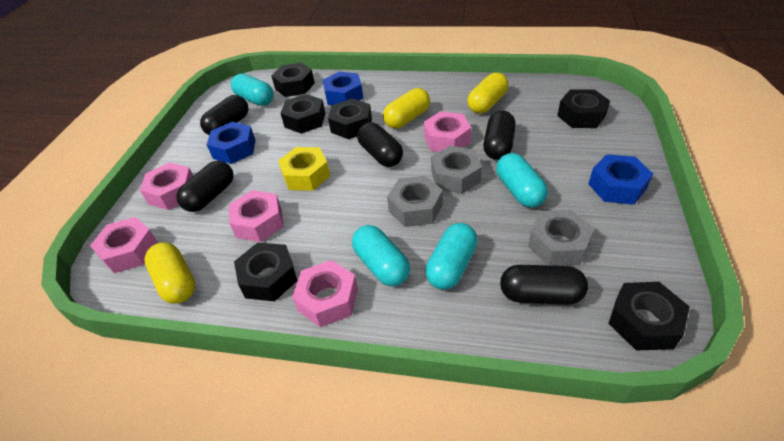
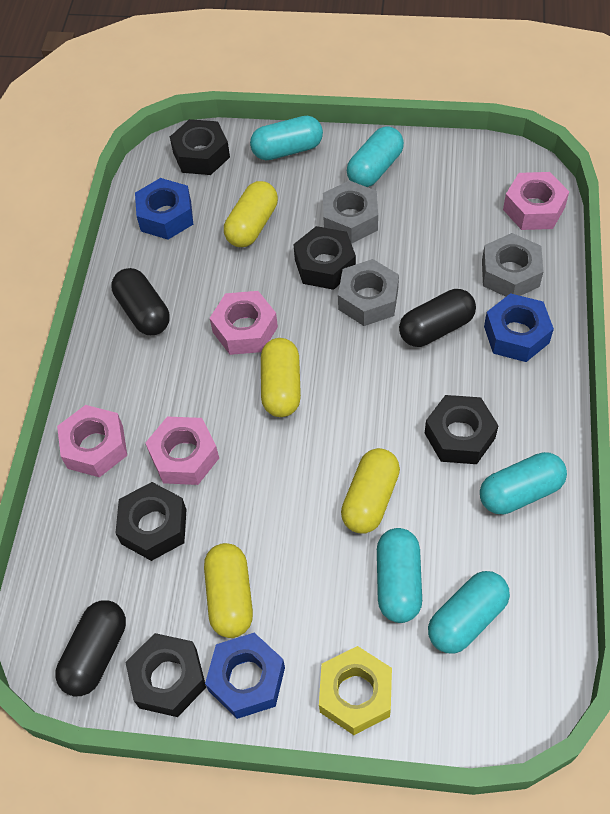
black capsule: 5 -> 3
black nut: 6 -> 5
pink nut: 5 -> 4
turquoise capsule: 4 -> 5
yellow capsule: 3 -> 4

